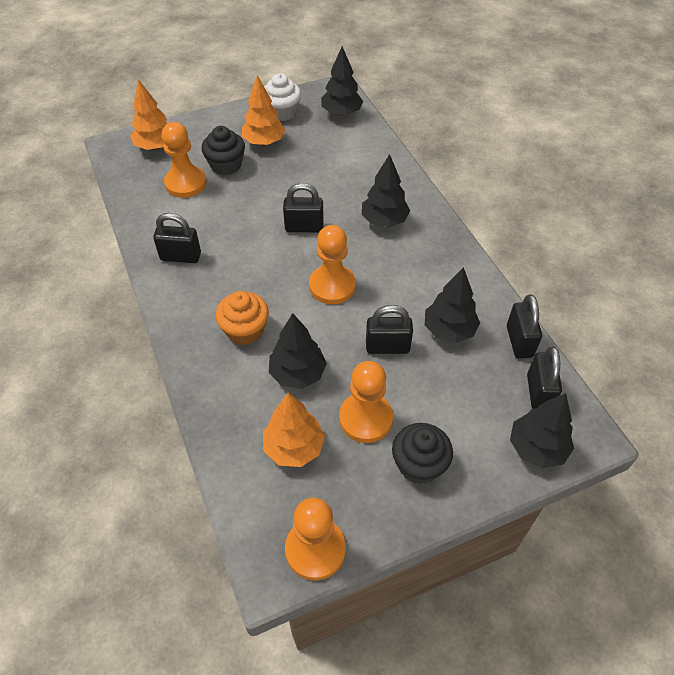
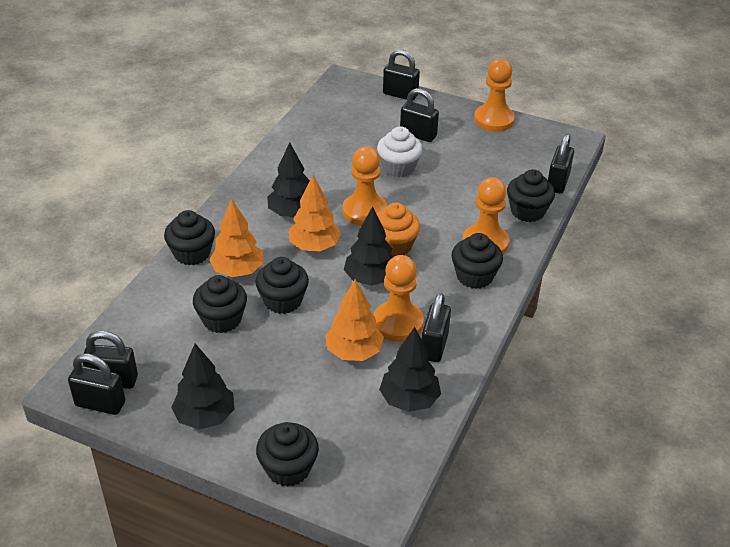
black cupcake: 2 -> 6
black padlock: 5 -> 6
black tree: 5 -> 4

